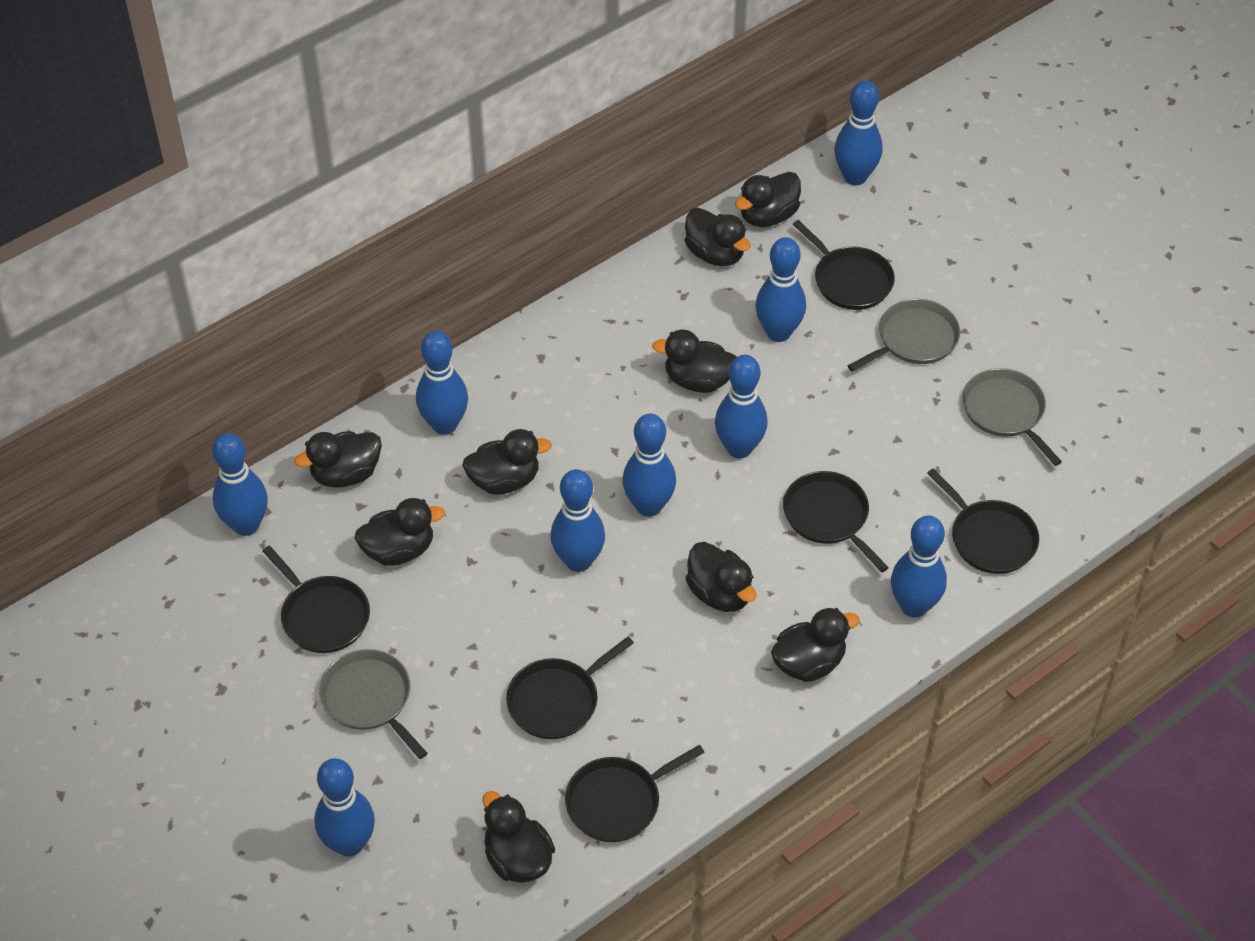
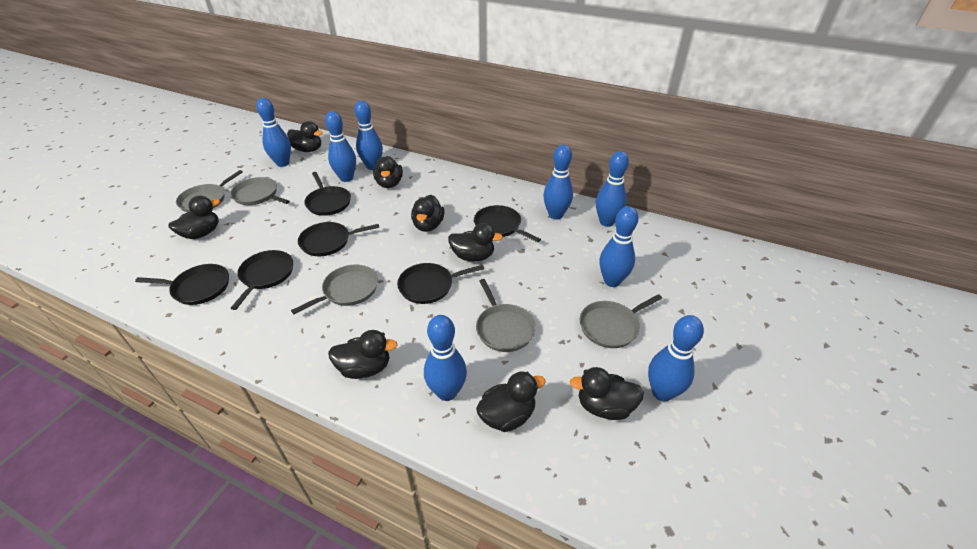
black duck: 9 -> 8
blue bowling pin: 9 -> 8
grey pan: 3 -> 5

